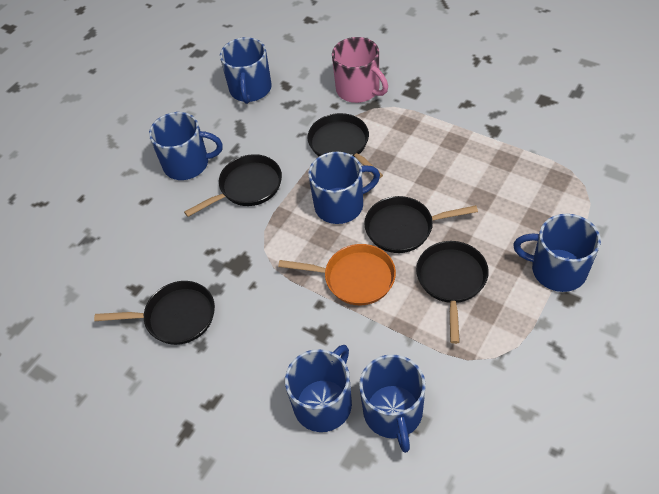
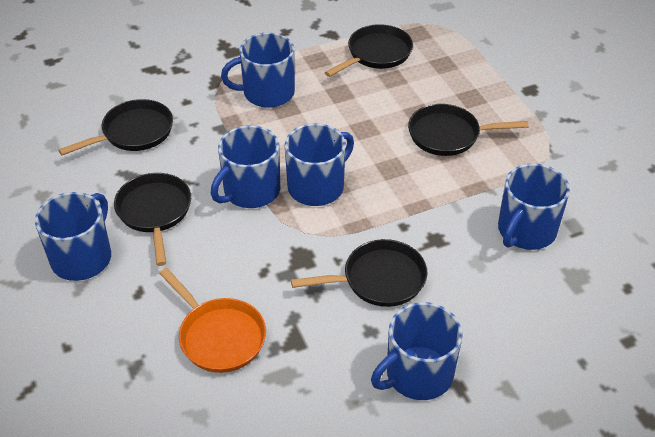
pink mug: 1 -> 0

